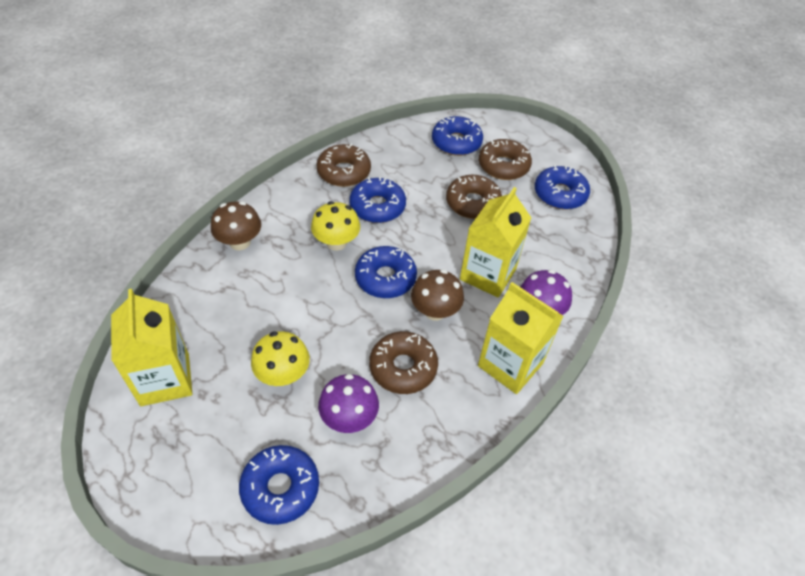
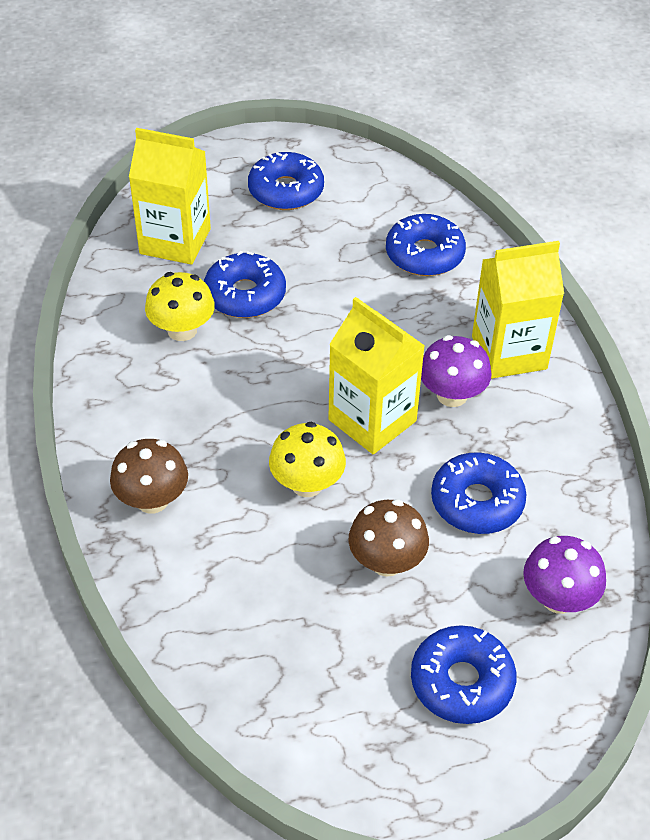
brown donut: 4 -> 0

